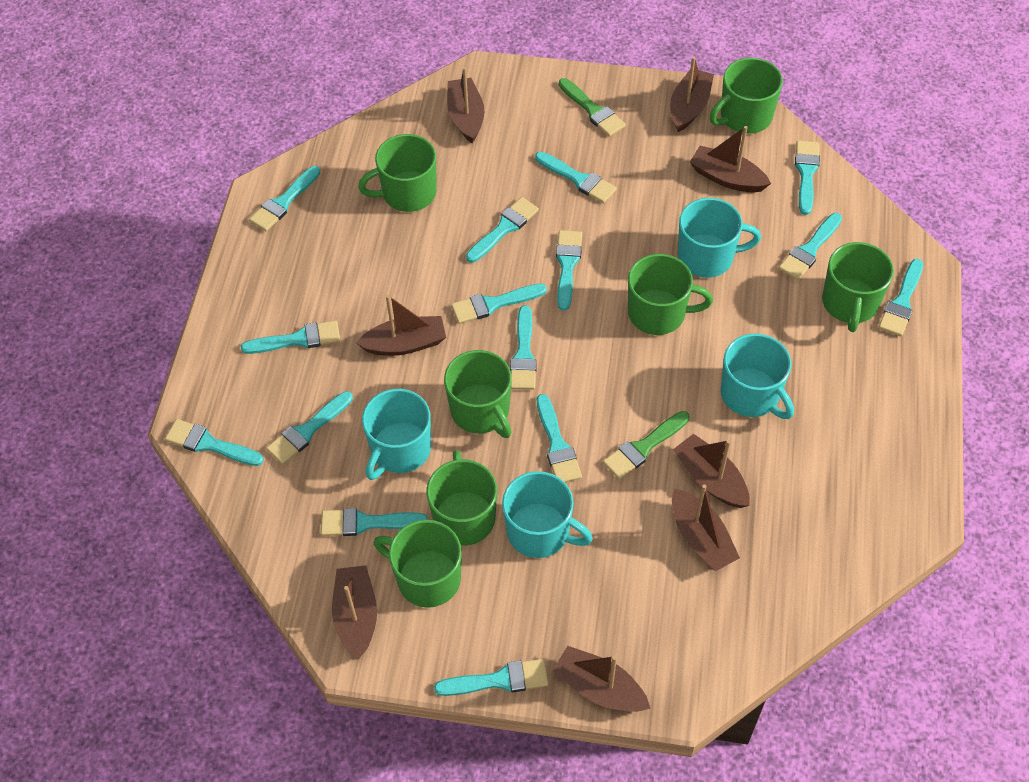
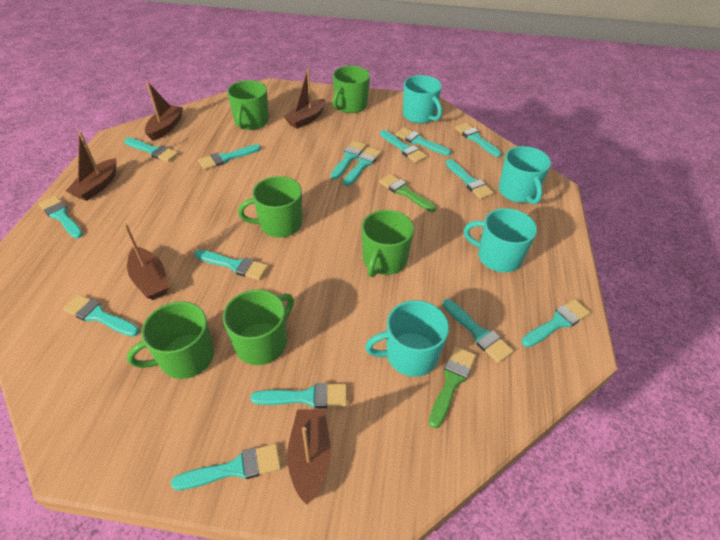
brown boat: 8 -> 5
green mug: 7 -> 6

